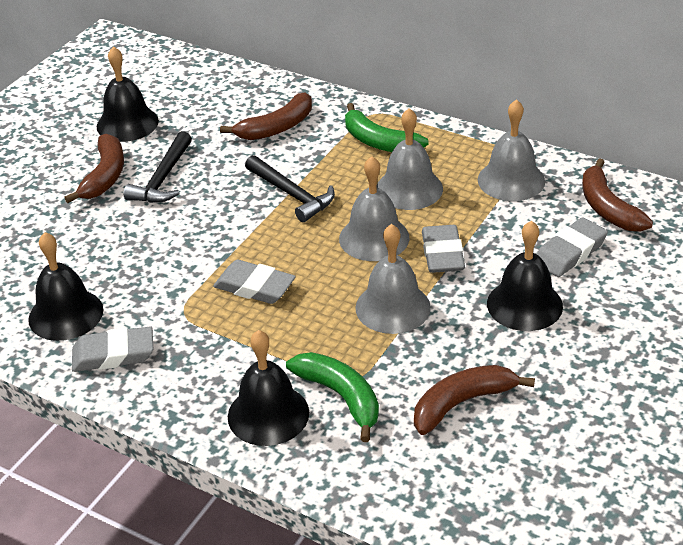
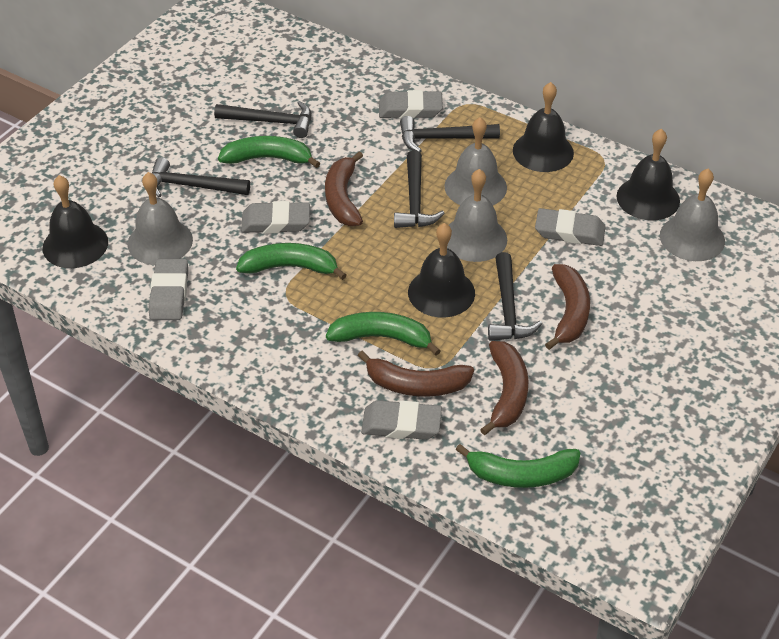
black hammer: 2 -> 5
green banana: 2 -> 4
grey eraser: 4 -> 5

